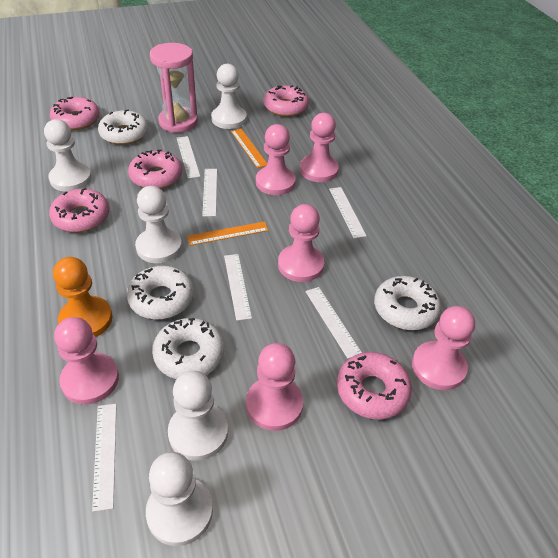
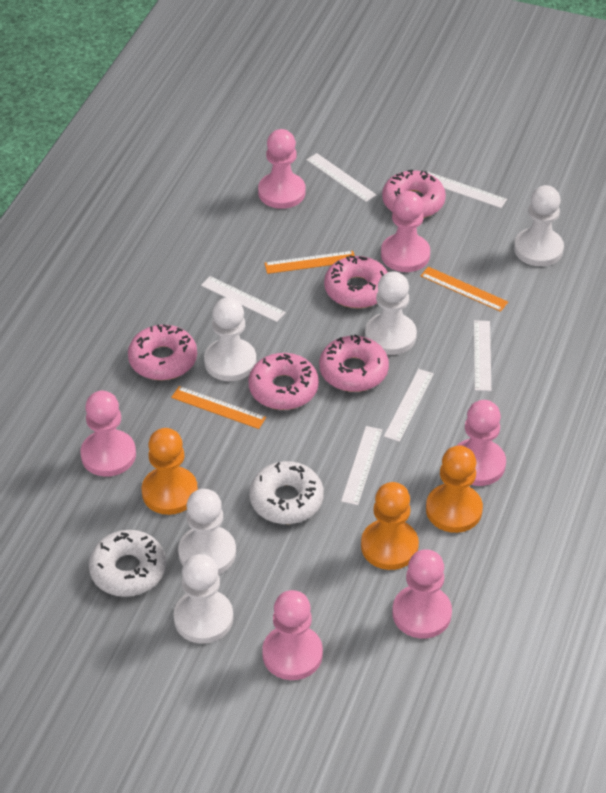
orange pawn: 1 -> 3
orange ruler: 2 -> 3
pink hourglass: 1 -> 0
white donut: 4 -> 2

